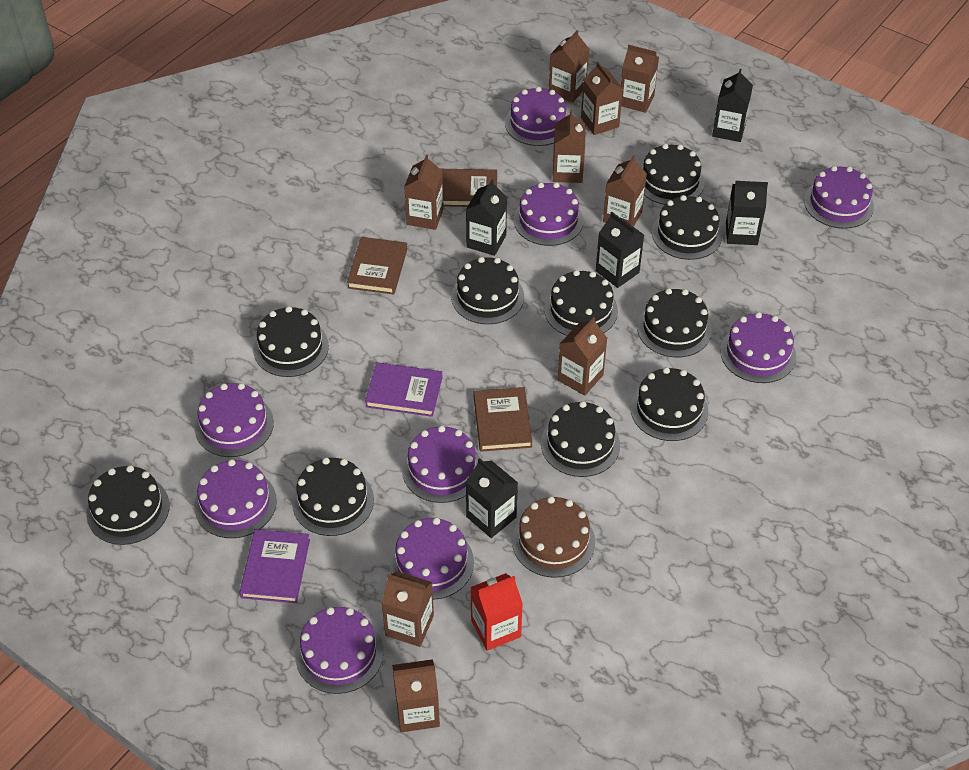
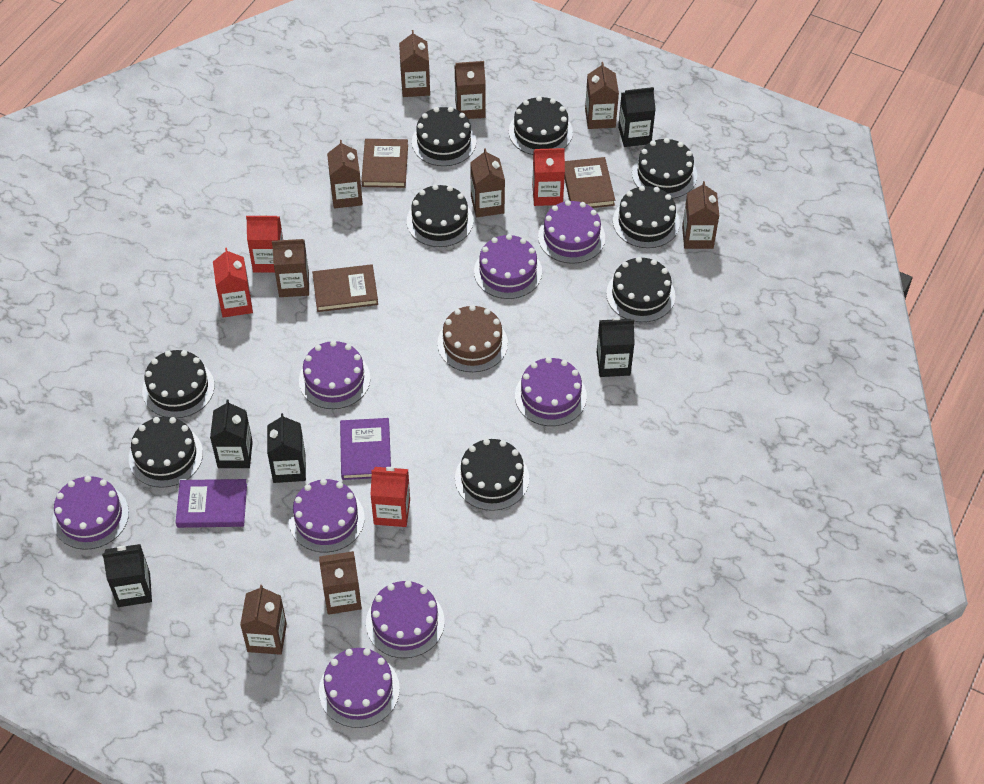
black cake: 10 -> 9
purple cake: 9 -> 8
red carton: 1 -> 4

